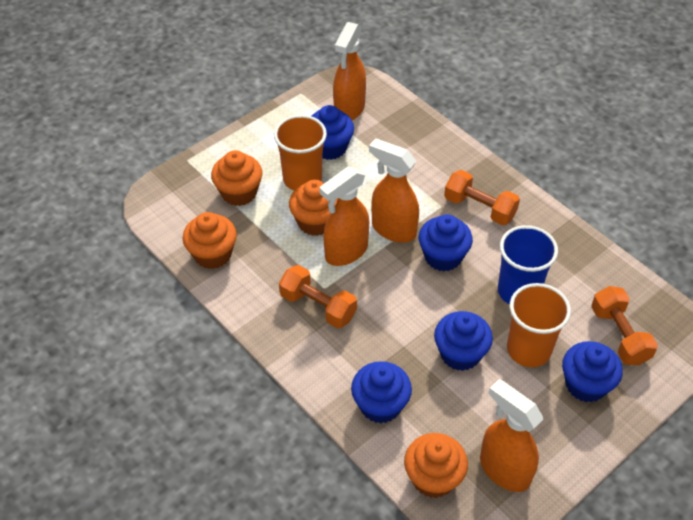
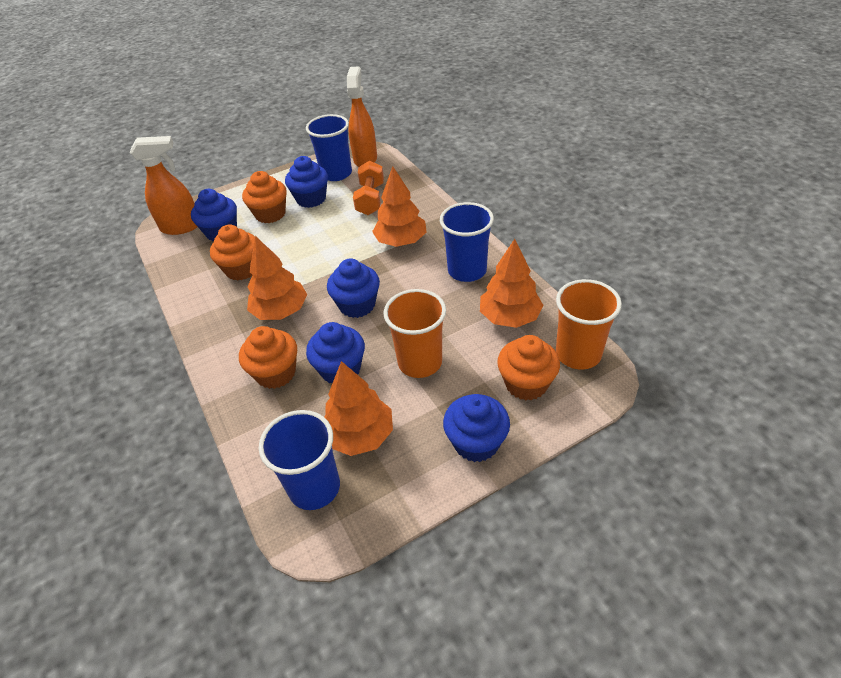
blue cup: 1 -> 3
orange dumbbell: 3 -> 1
orange spray bottle: 4 -> 2
orange tree: 0 -> 4

